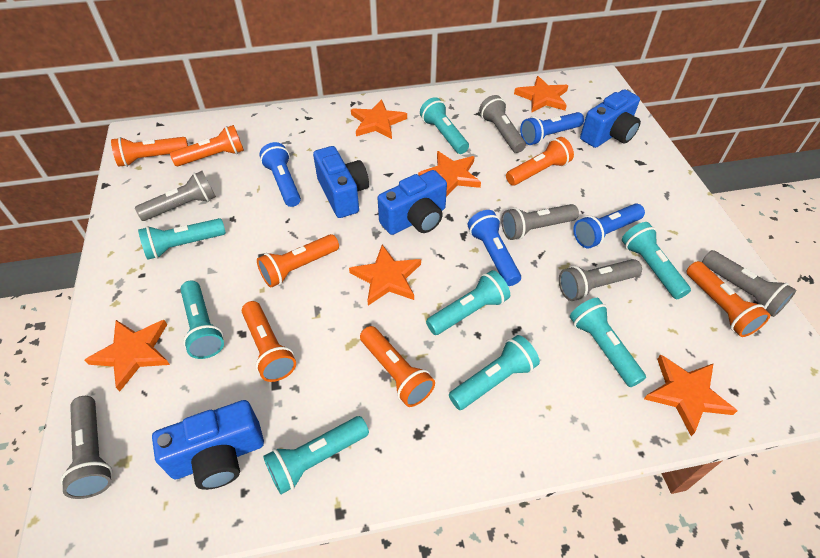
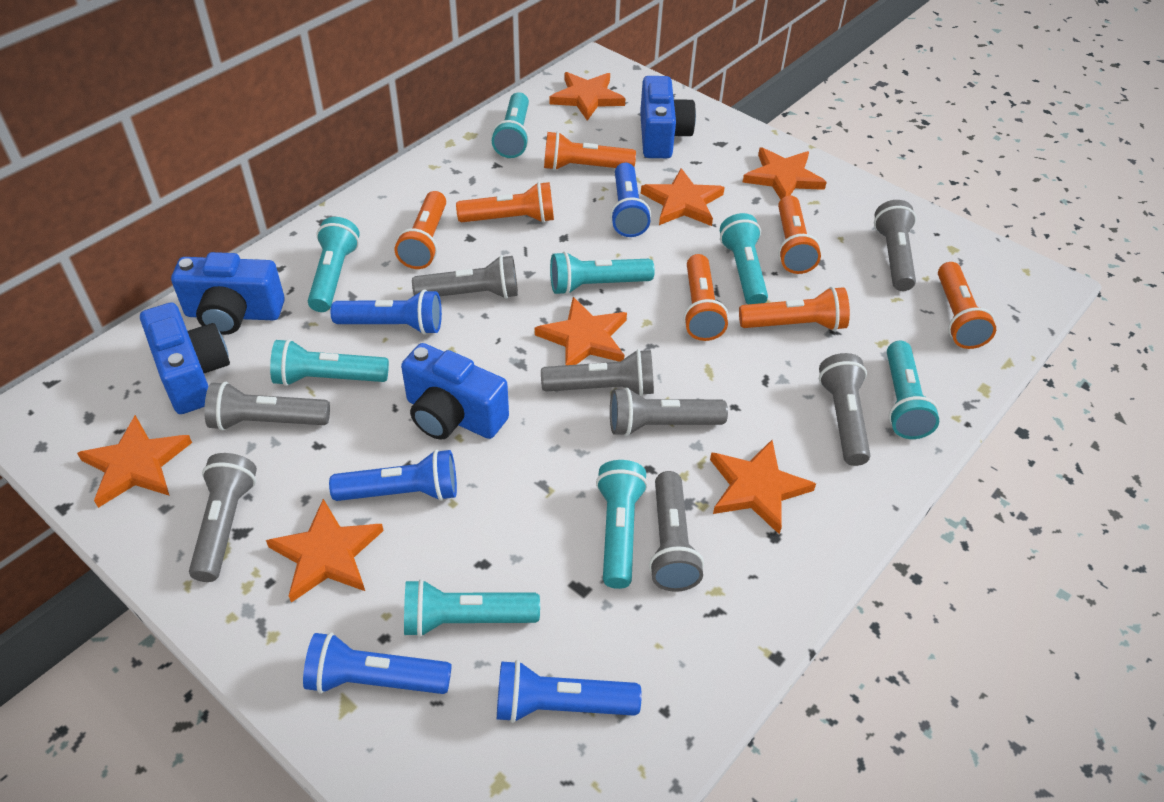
blue flashlight: 4 -> 5
grey flashlight: 6 -> 8
orange star: 6 -> 7

